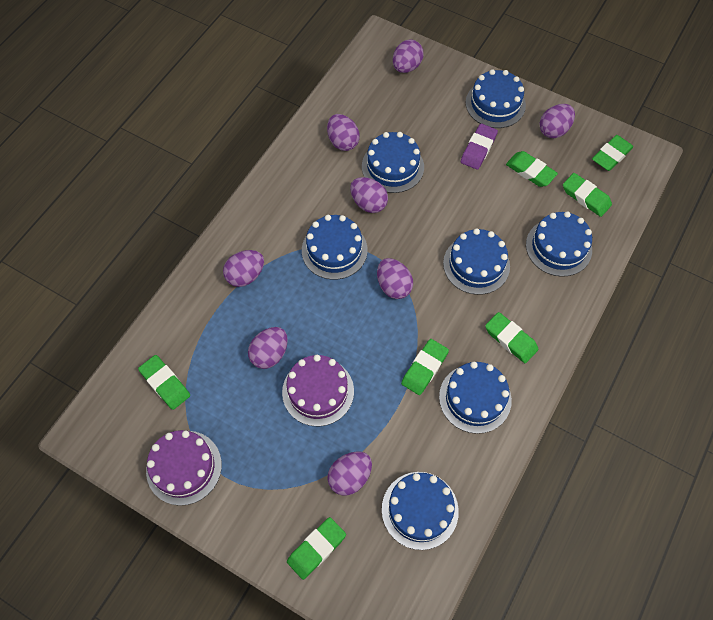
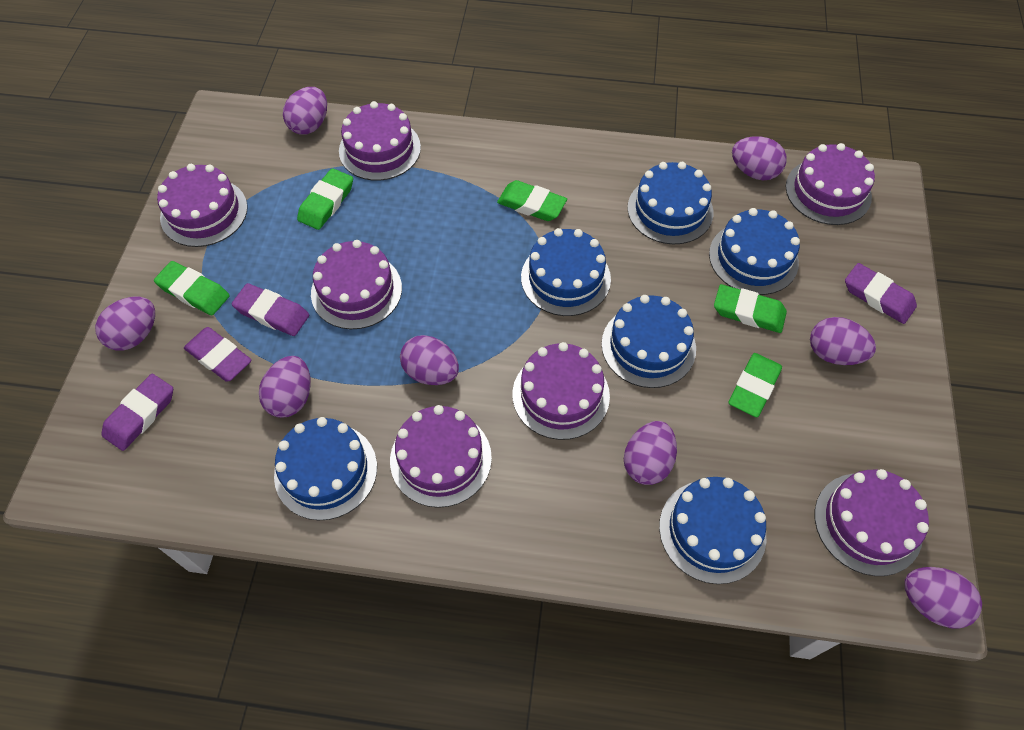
blue cake: 7 -> 6
green eraser: 7 -> 5
purple cake: 2 -> 7
purple eraser: 1 -> 4

